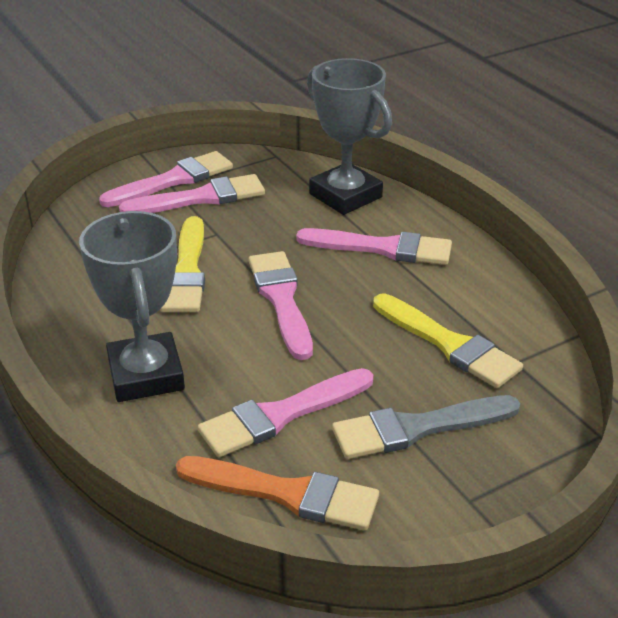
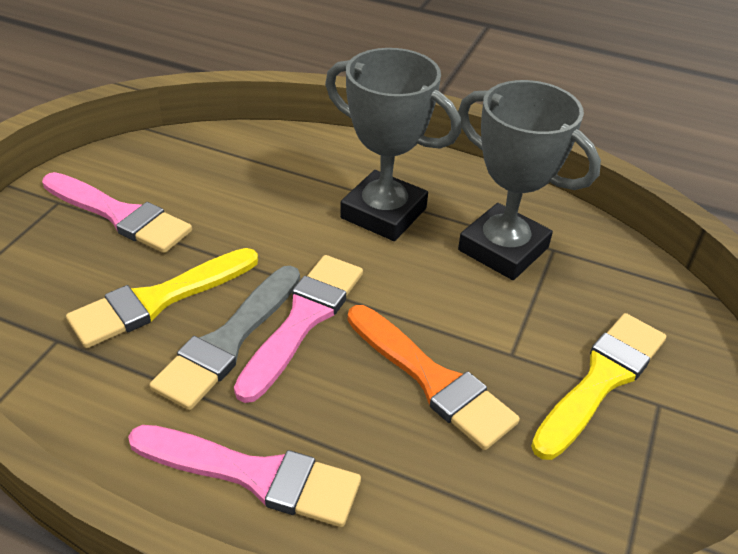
pink brush: 5 -> 3

